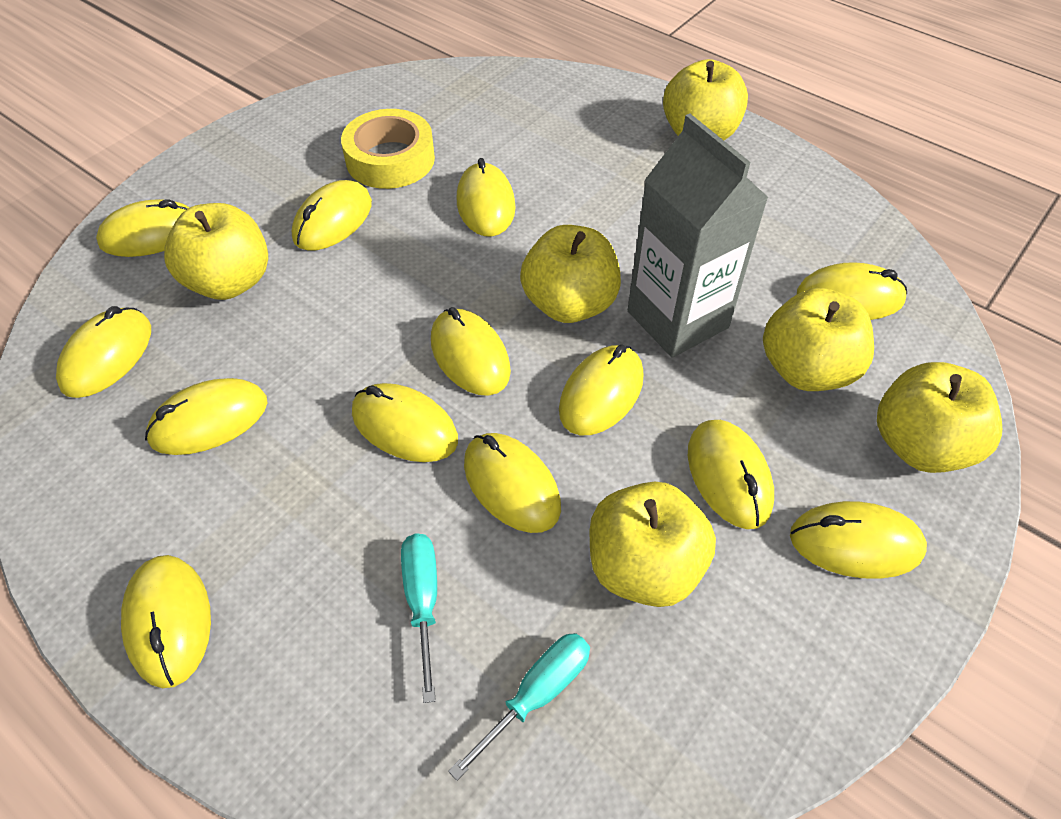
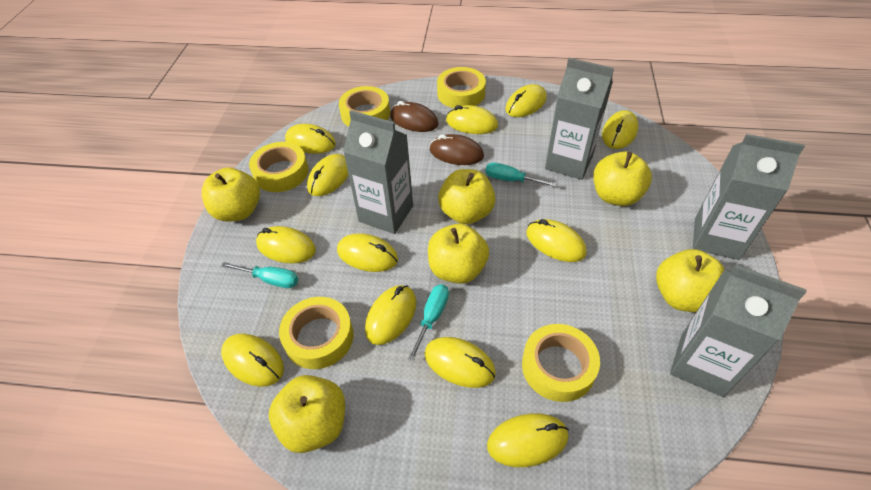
brown mouse: 0 -> 2
grey carton: 1 -> 4
turquoise screwdriver: 2 -> 3
yellow mouse: 13 -> 12
yellow tape: 1 -> 5

